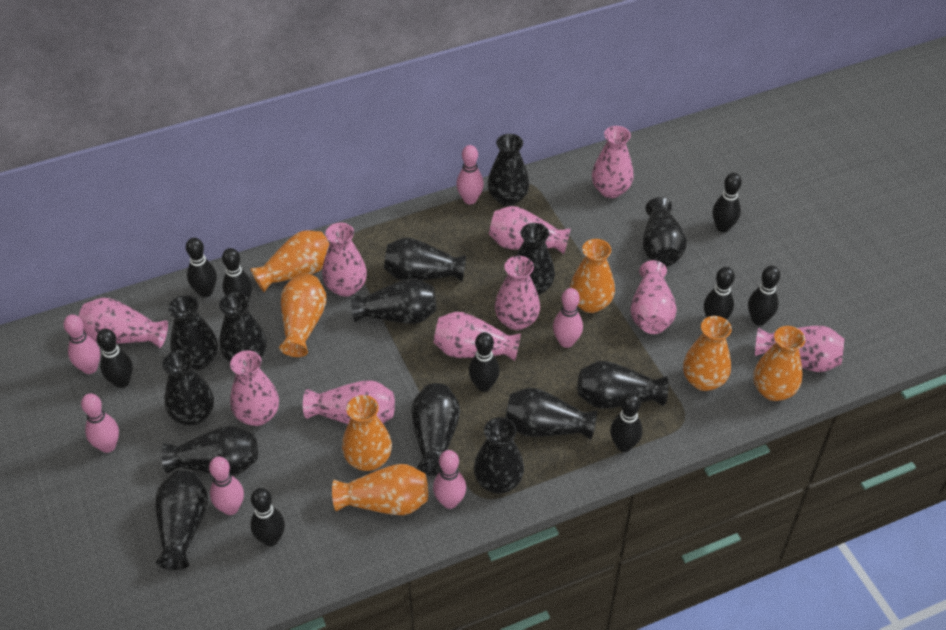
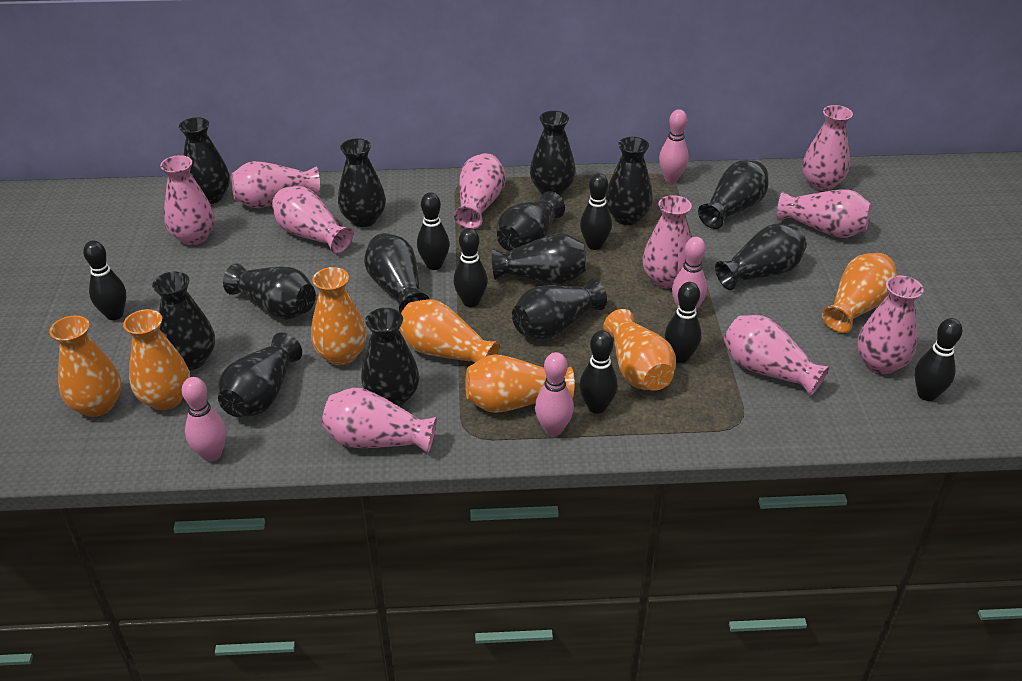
black bowling pin: 9 -> 7
pink bowling pin: 6 -> 4

